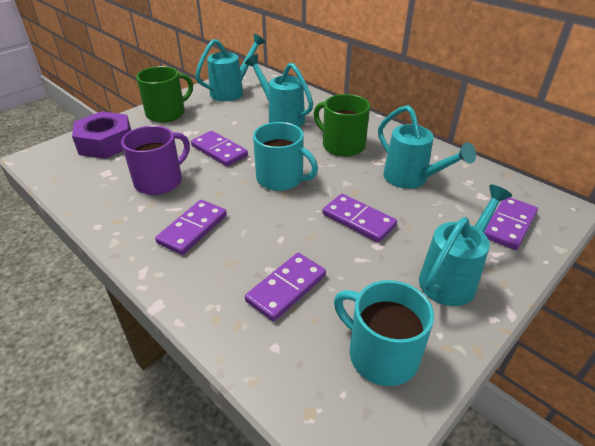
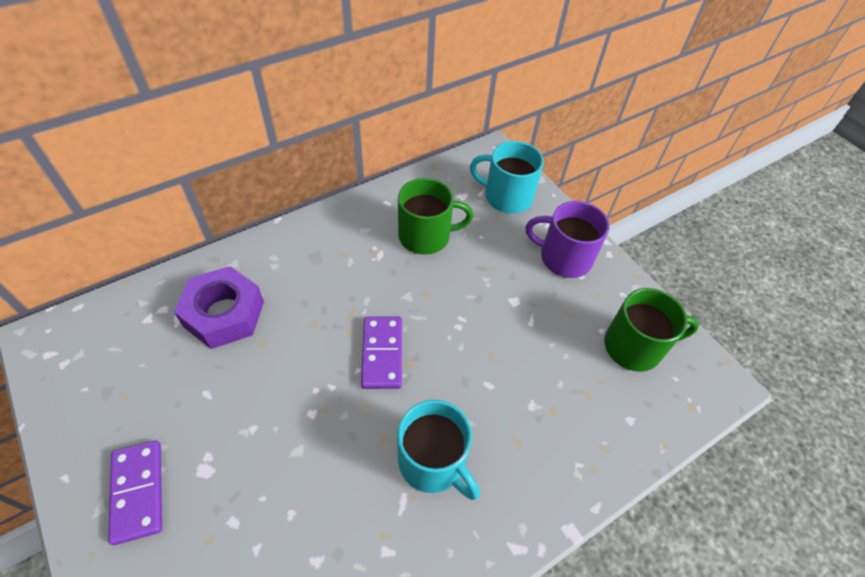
purple domino: 5 -> 2
turquoise watering can: 4 -> 0

